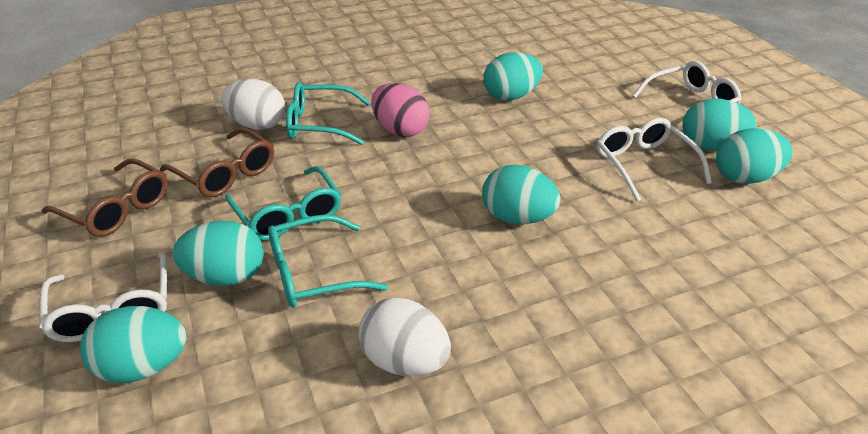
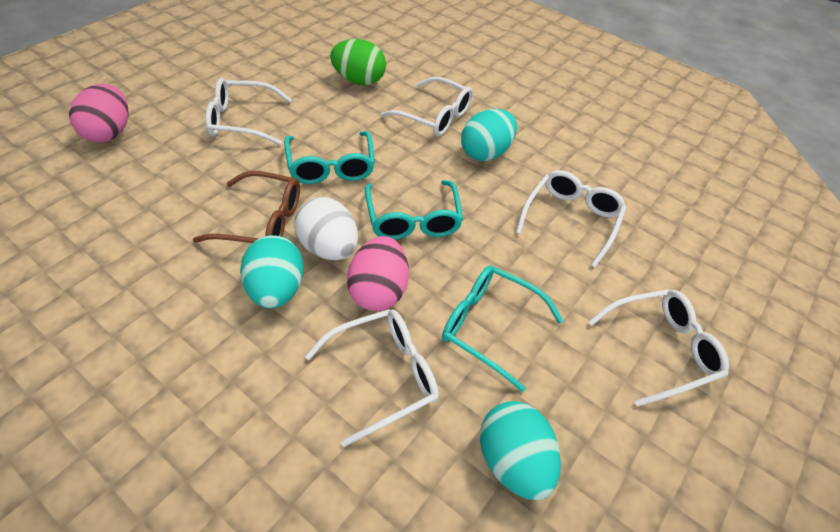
brown glasses: 2 -> 1
green egg: 0 -> 1
pink egg: 1 -> 2
turquoise egg: 6 -> 3
white egg: 2 -> 1
white glasses: 3 -> 5

